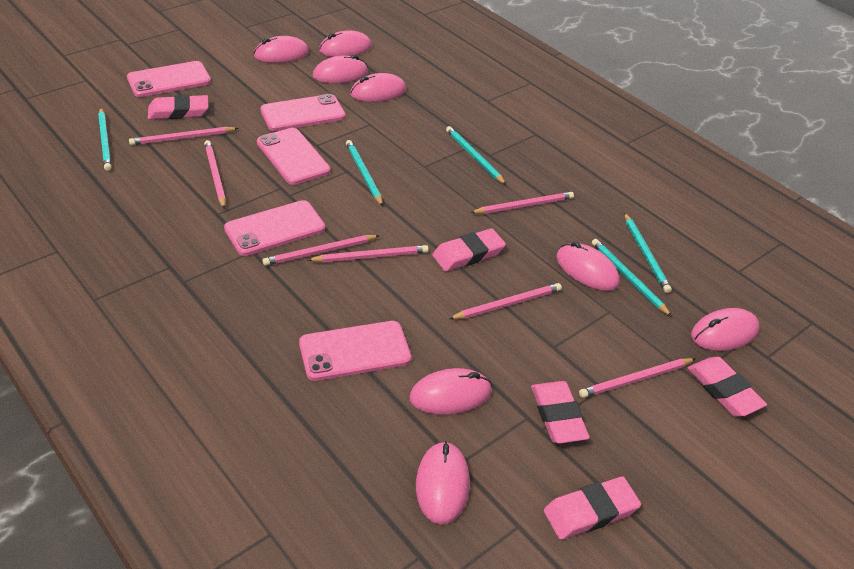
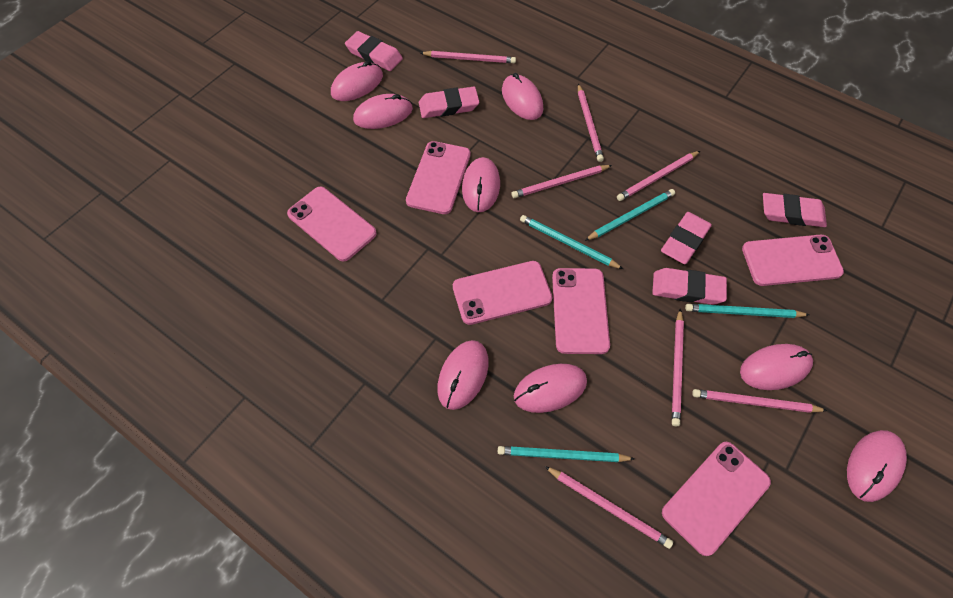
pink phone: 5 -> 6
turquoise pencil: 5 -> 4

